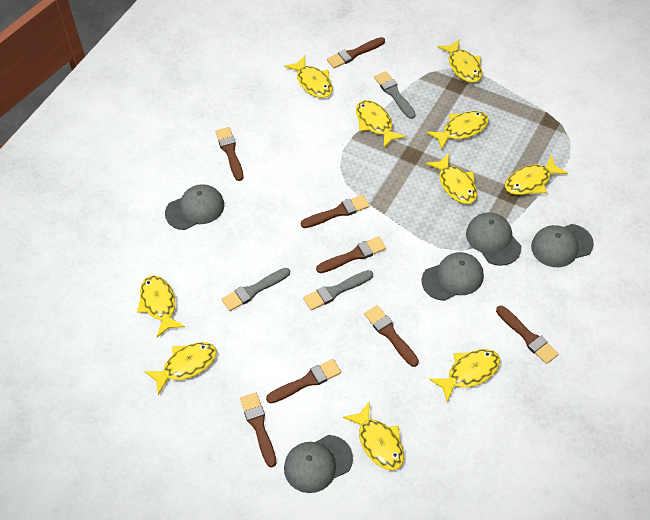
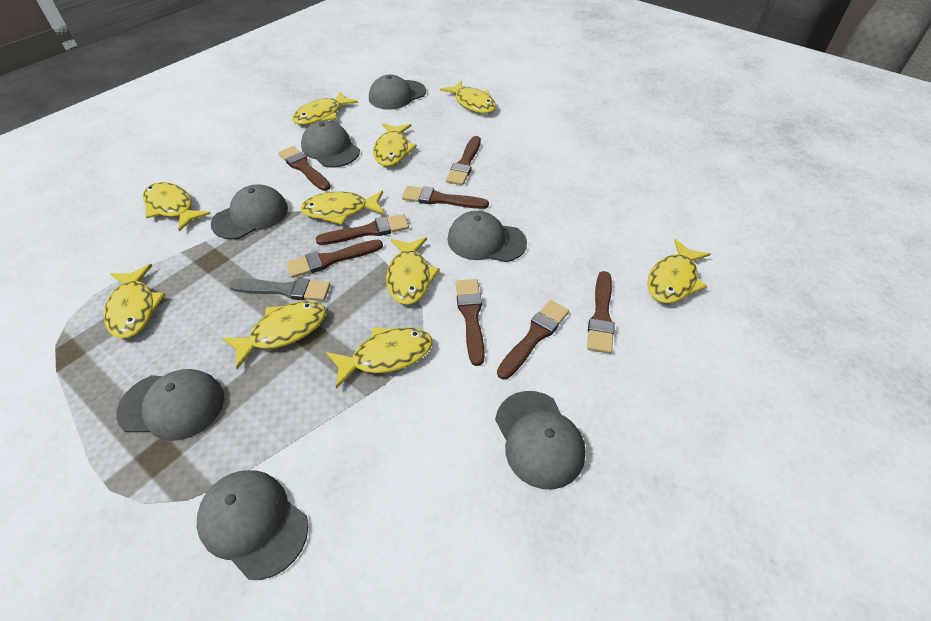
grey brush: 3 -> 1
grey cap: 5 -> 7

